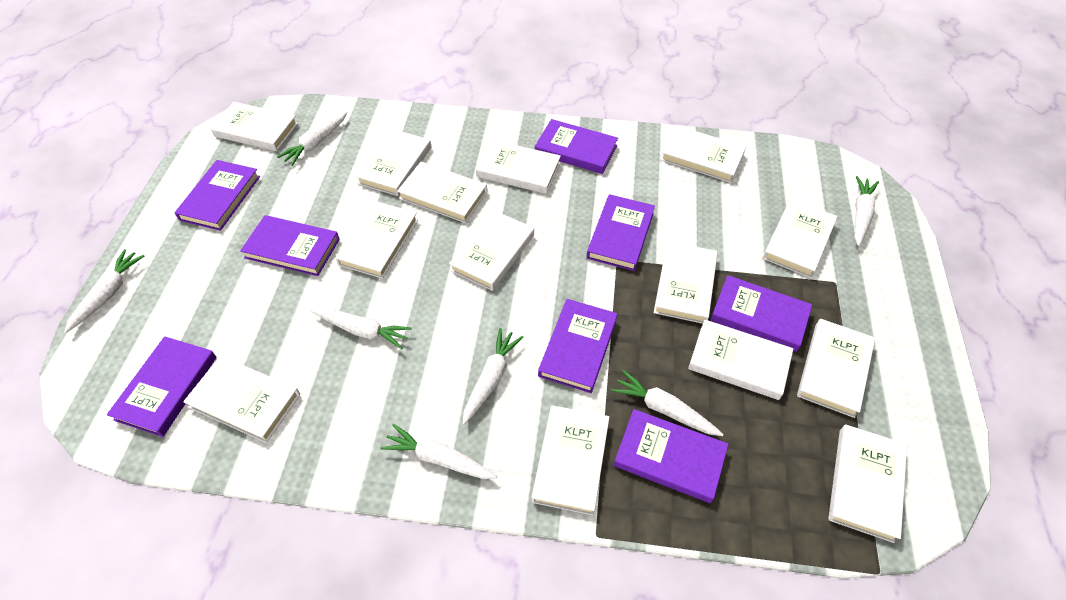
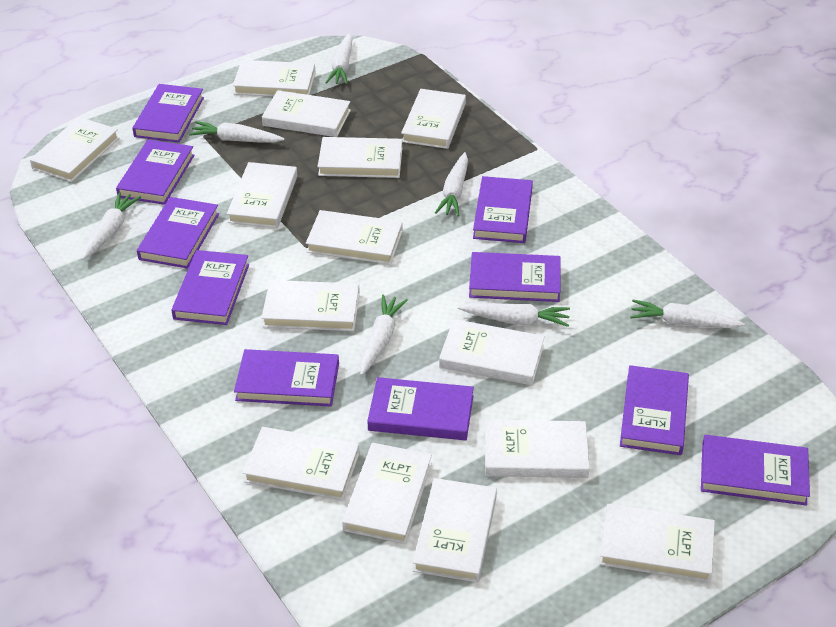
purple book: 8 -> 10

